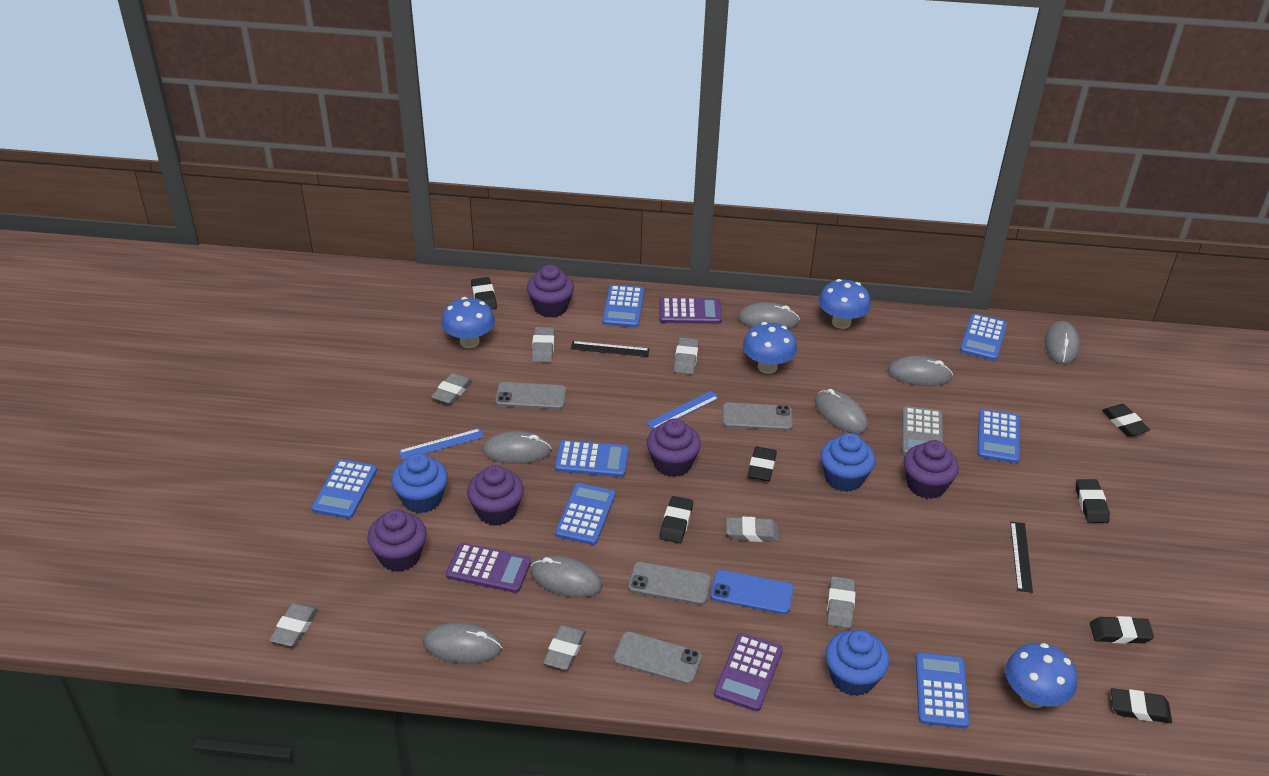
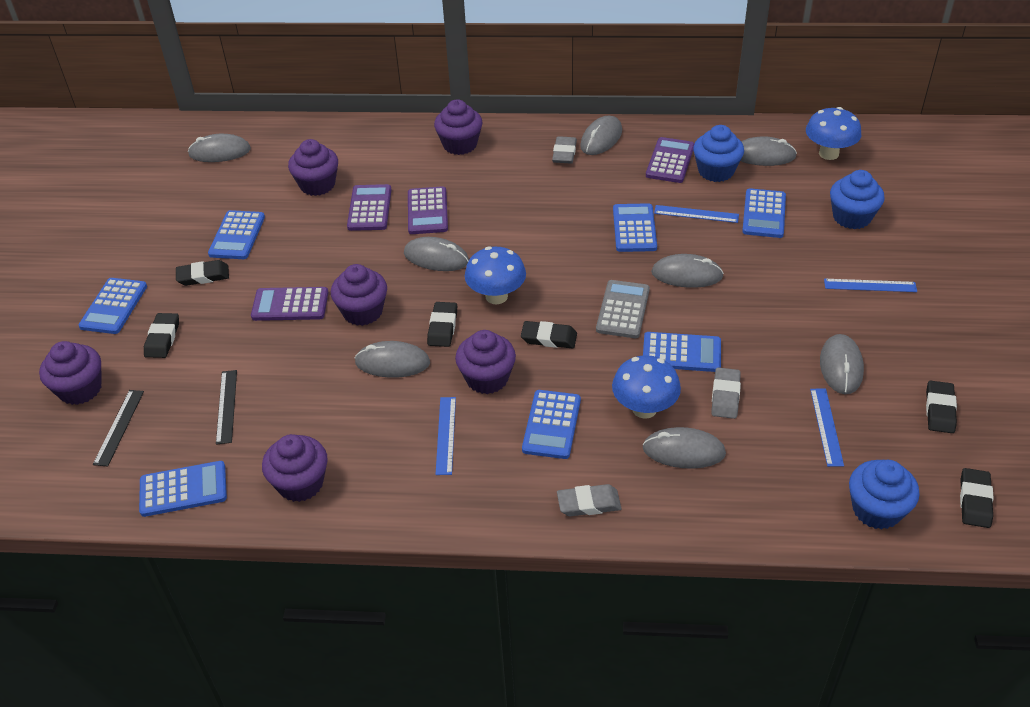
black eraser: 7 -> 6
blue mushroom: 4 -> 3
blue phone: 1 -> 0
blue ruler: 2 -> 4
grey eraser: 7 -> 3
grey mouse: 7 -> 8
grey phone: 4 -> 0
purple calculator: 3 -> 4
purple cupcake: 5 -> 6

